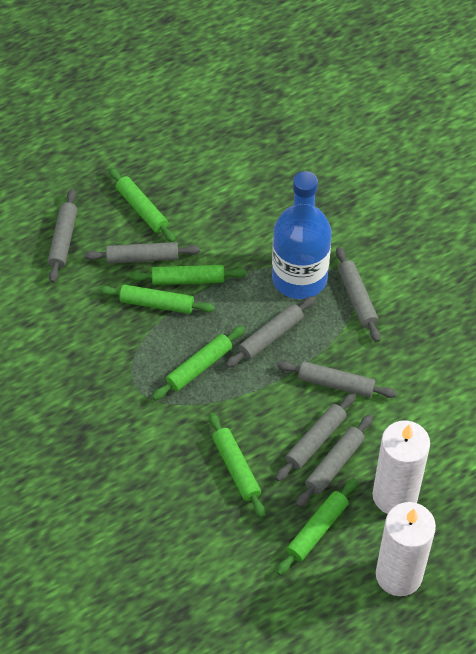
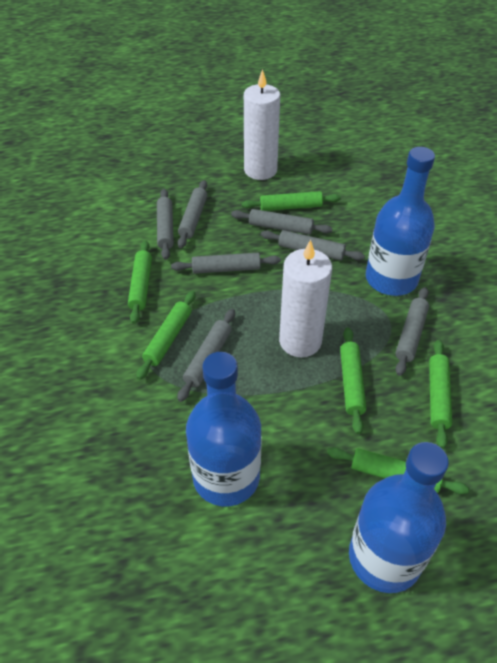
blue bottle: 1 -> 3

